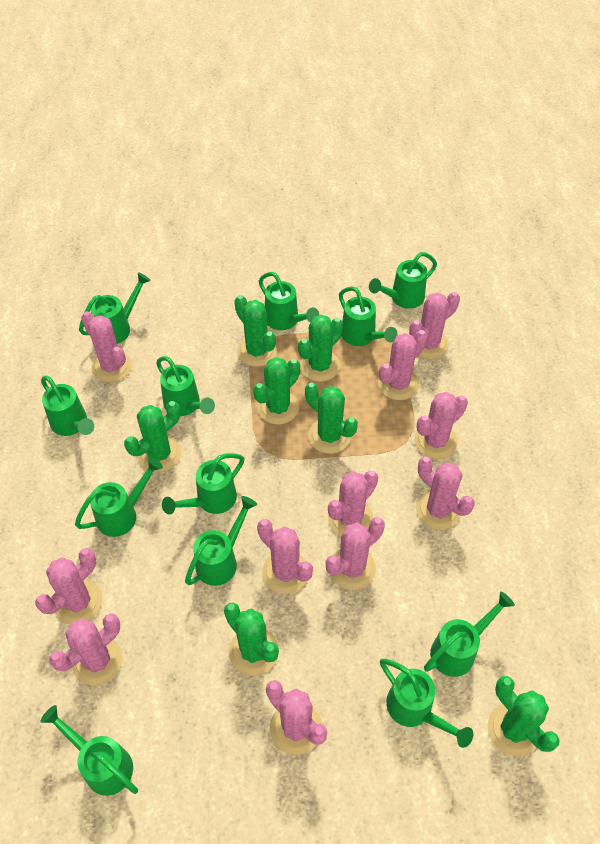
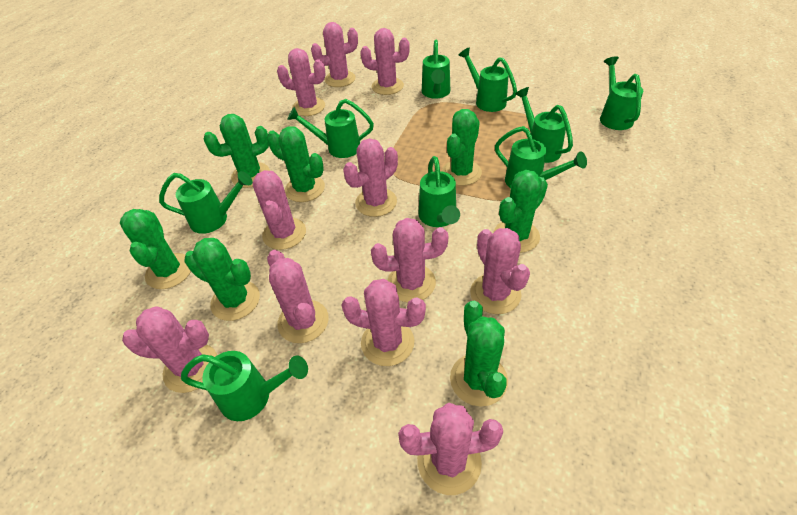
green watering can: 12 -> 9

